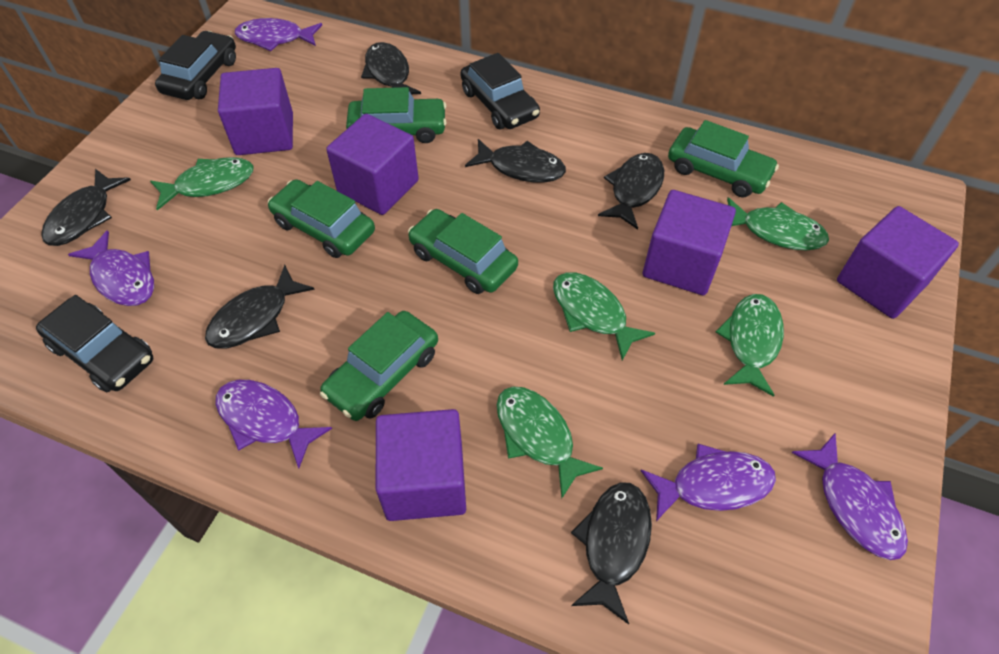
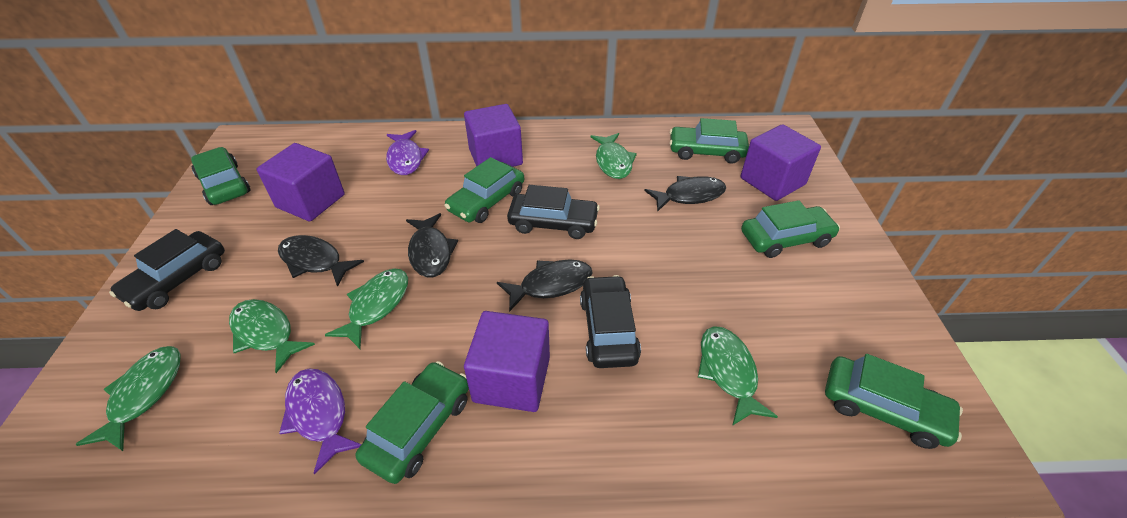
black fish: 6 -> 4
green car: 5 -> 6
purple cube: 5 -> 4
purple fish: 5 -> 2

